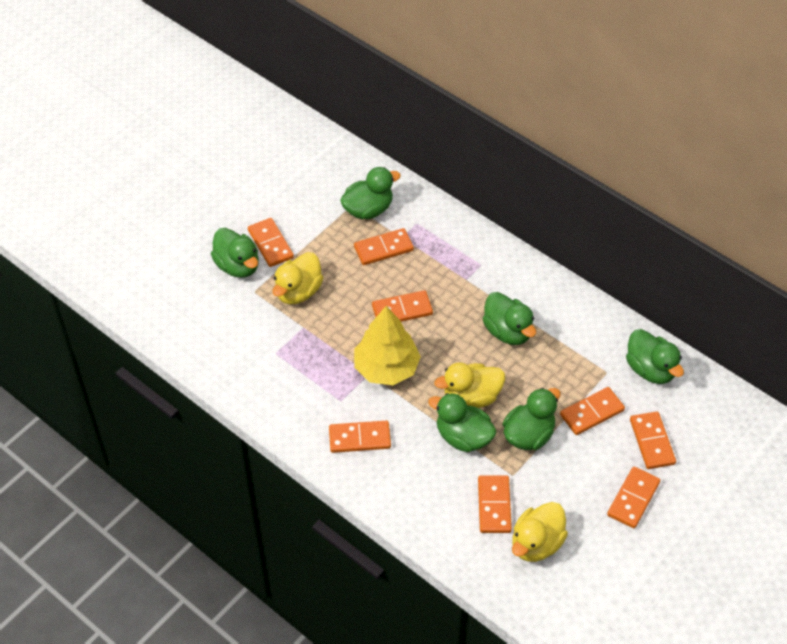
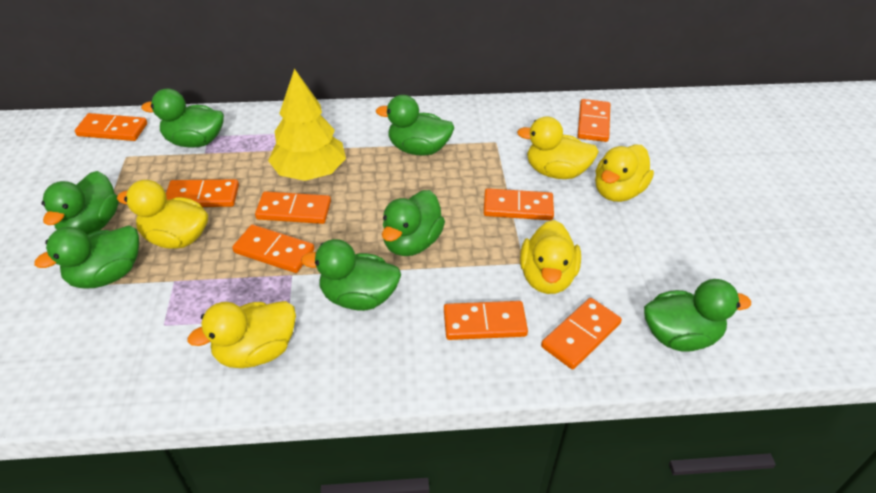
green duck: 6 -> 7
yellow duck: 3 -> 5

